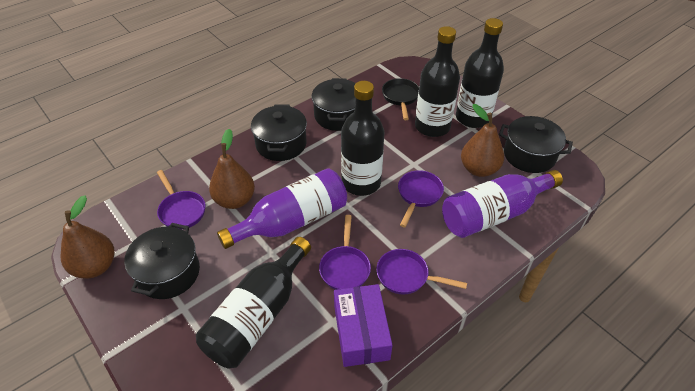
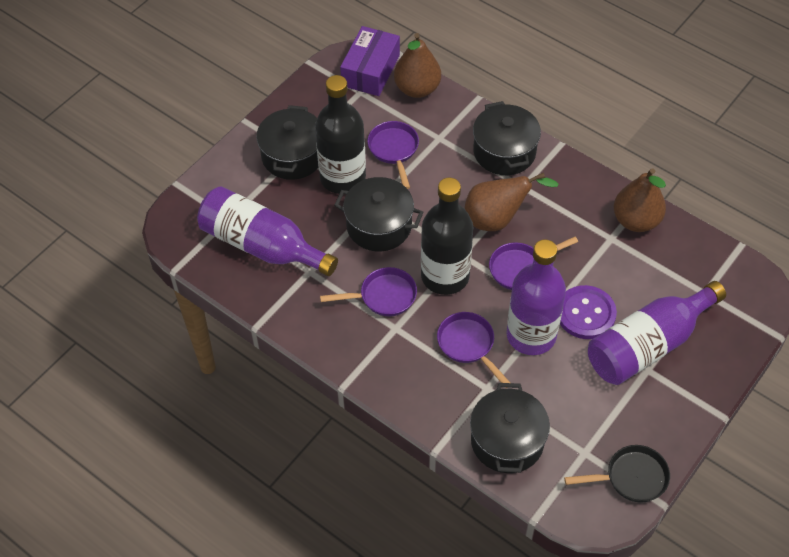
black bottle: 4 -> 2
purple bottle: 2 -> 3
purple button: 0 -> 1

